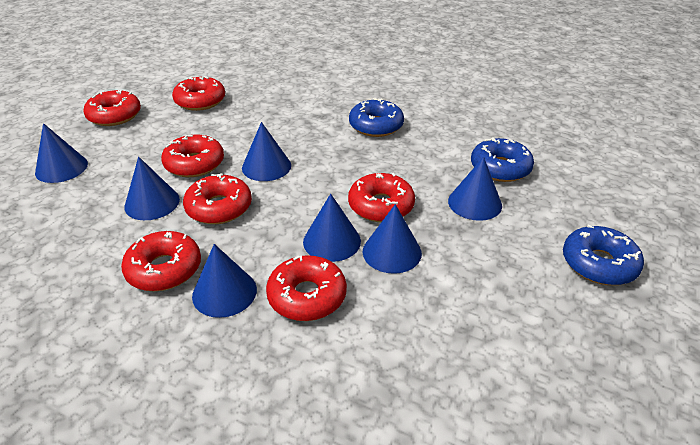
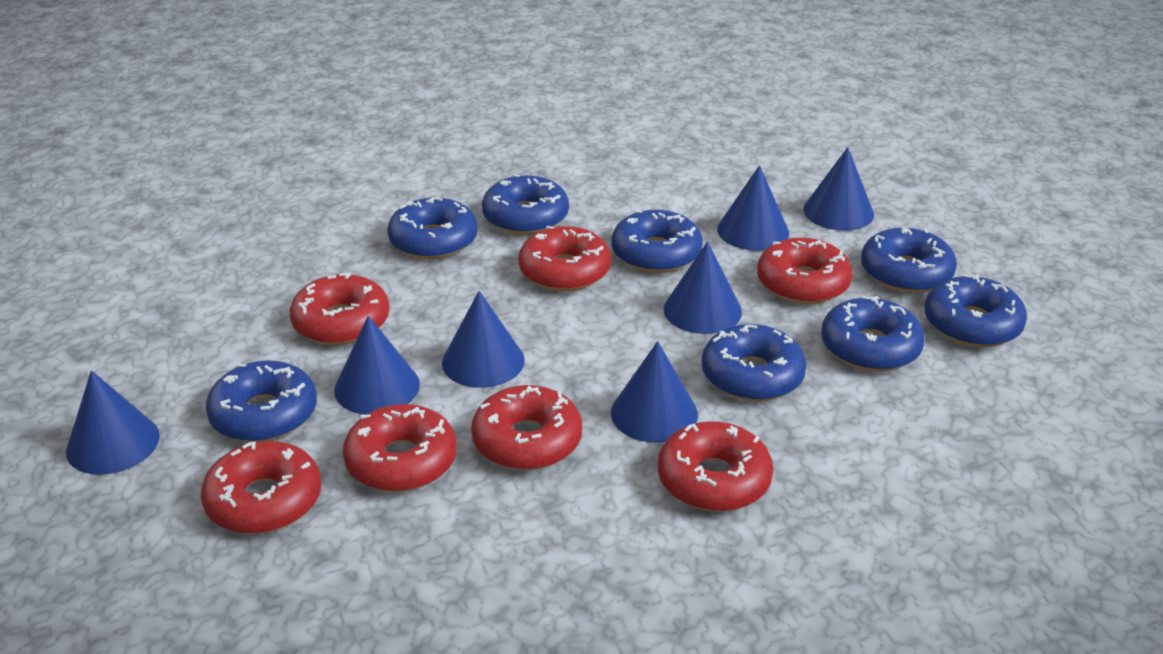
blue donut: 3 -> 8

